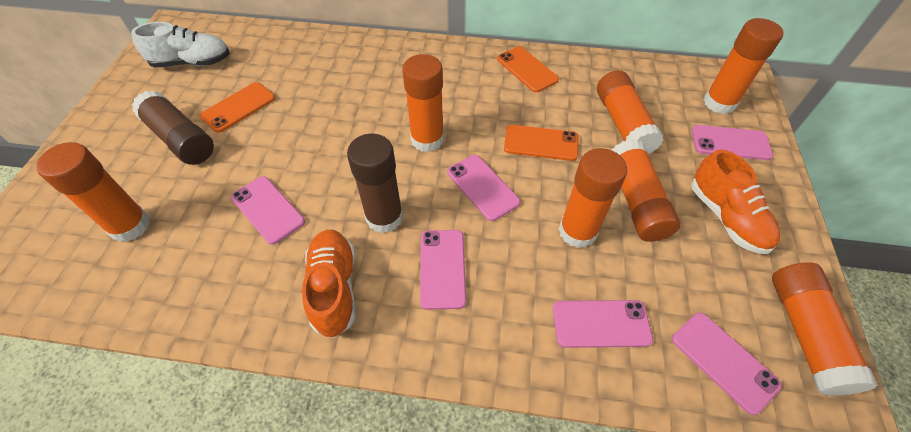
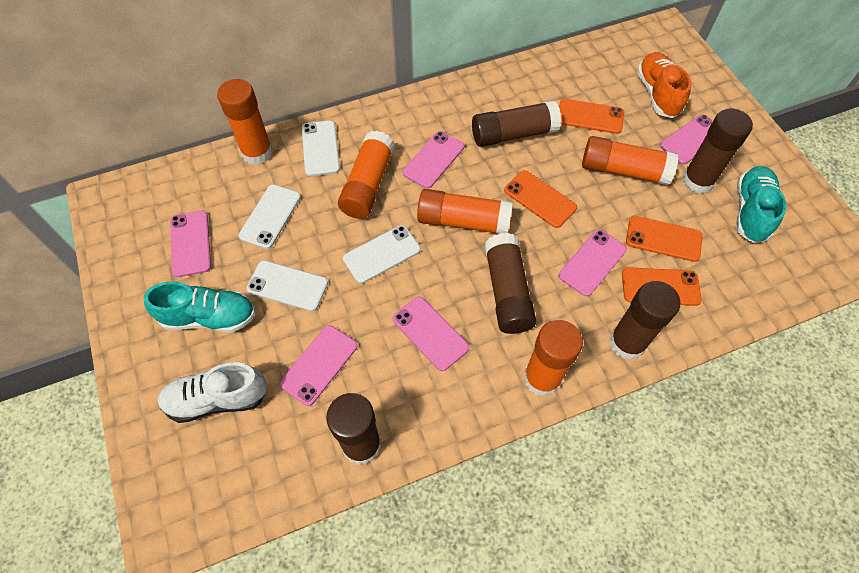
brown glue stick: 2 -> 5
orange glue stick: 7 -> 5
orange phone: 3 -> 4
orange shoe: 2 -> 1
turquoise shoe: 0 -> 2
white phone: 0 -> 4

